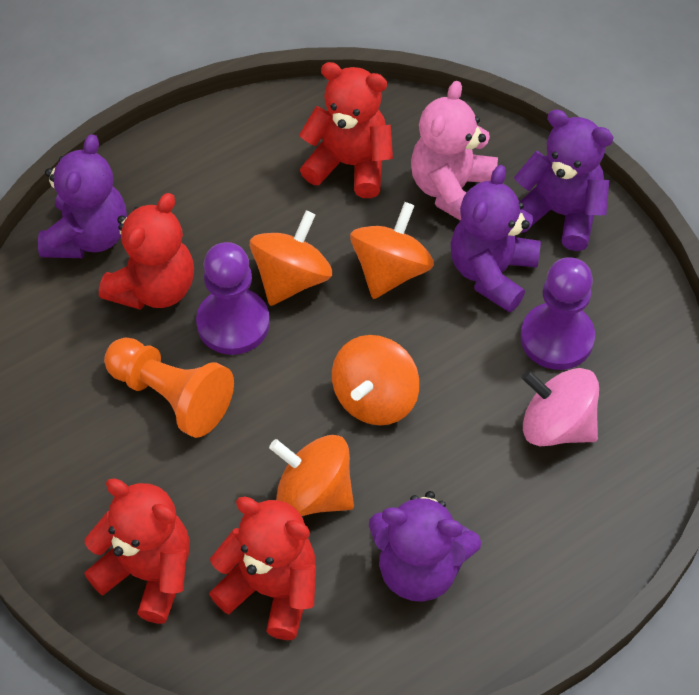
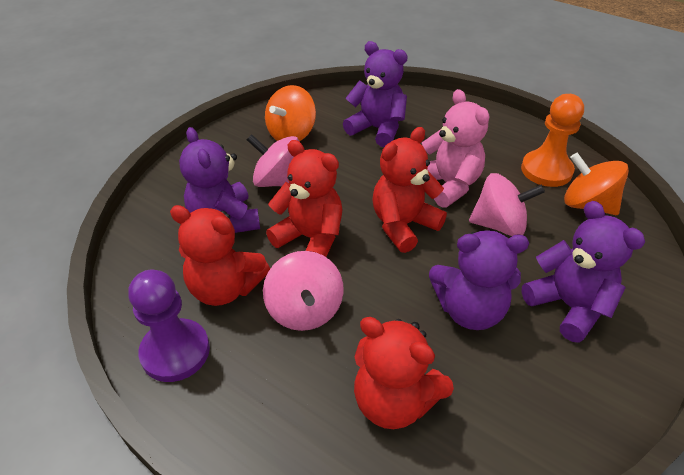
orange spinning top: 4 -> 2
pink spinning top: 1 -> 3
purple pawn: 2 -> 1

